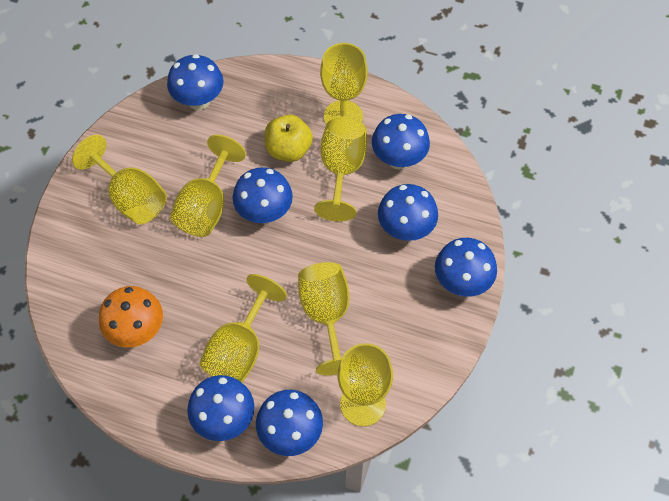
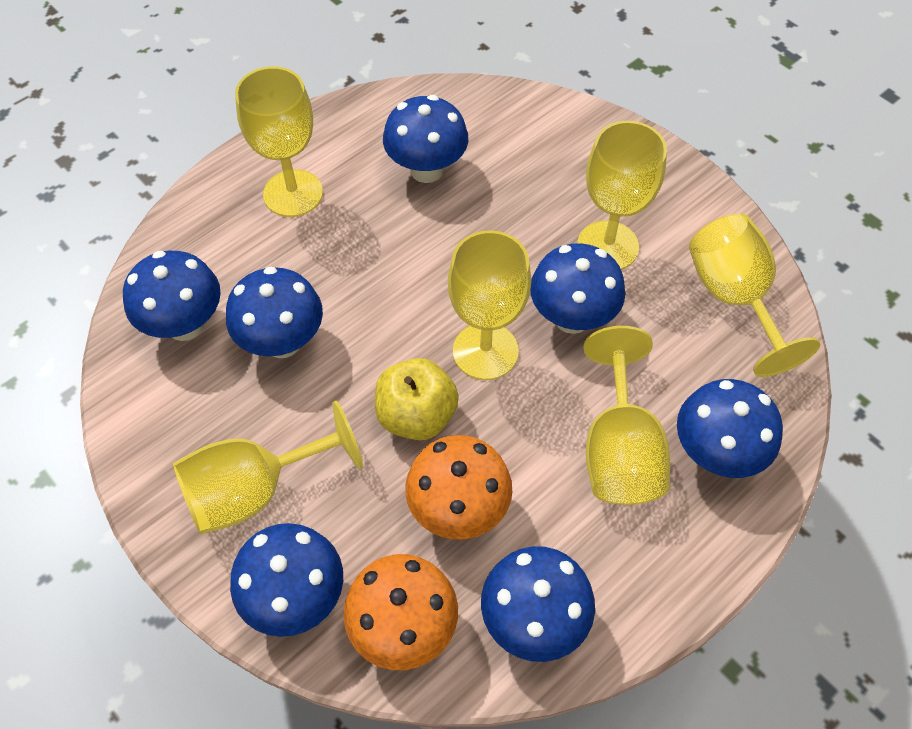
orange mushroom: 1 -> 2
yellow goblet: 7 -> 6

